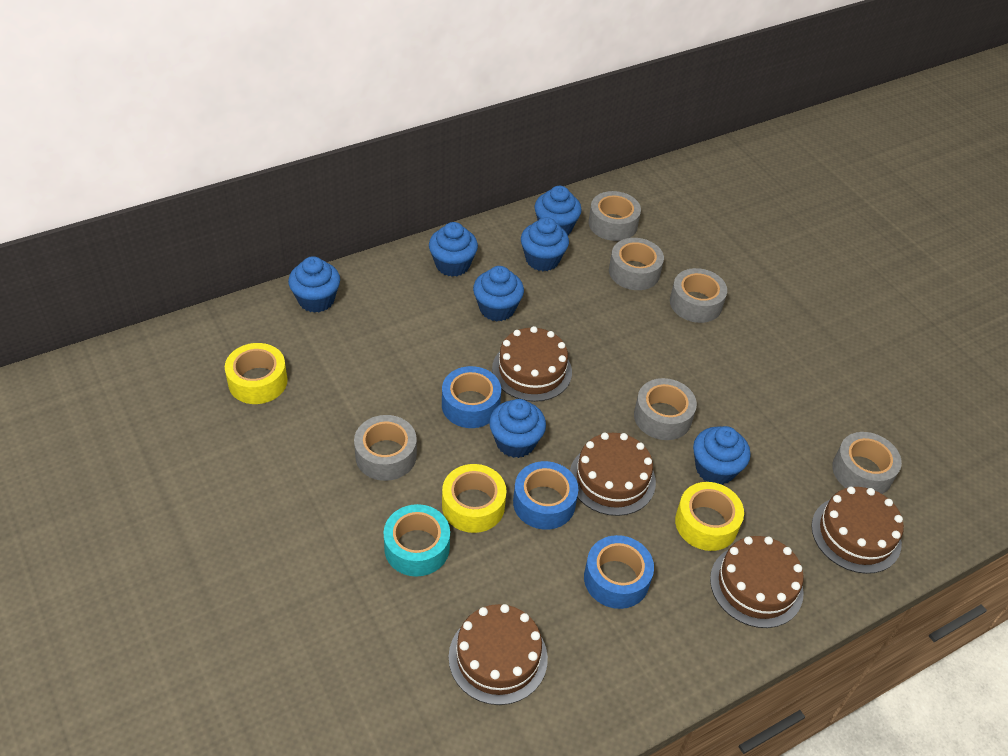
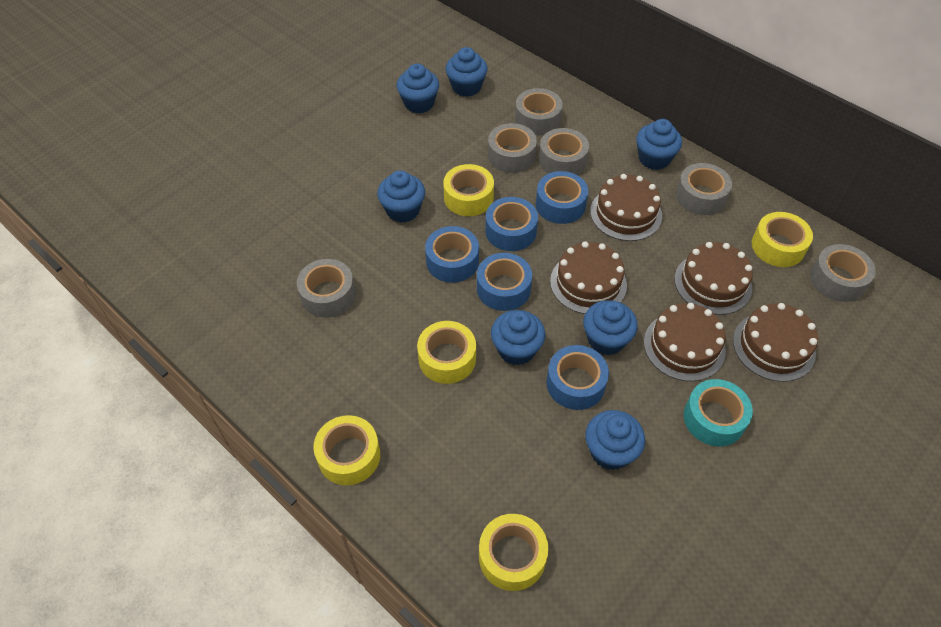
blue tape: 3 -> 5
yellow tape: 3 -> 5

